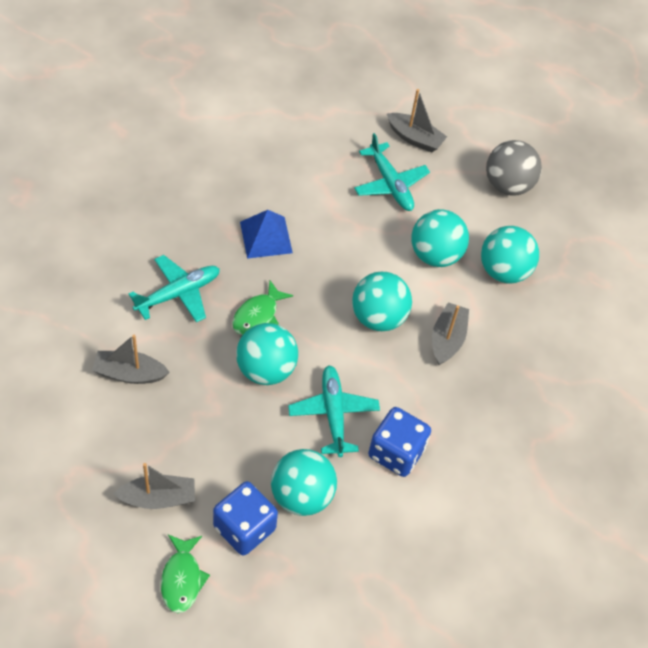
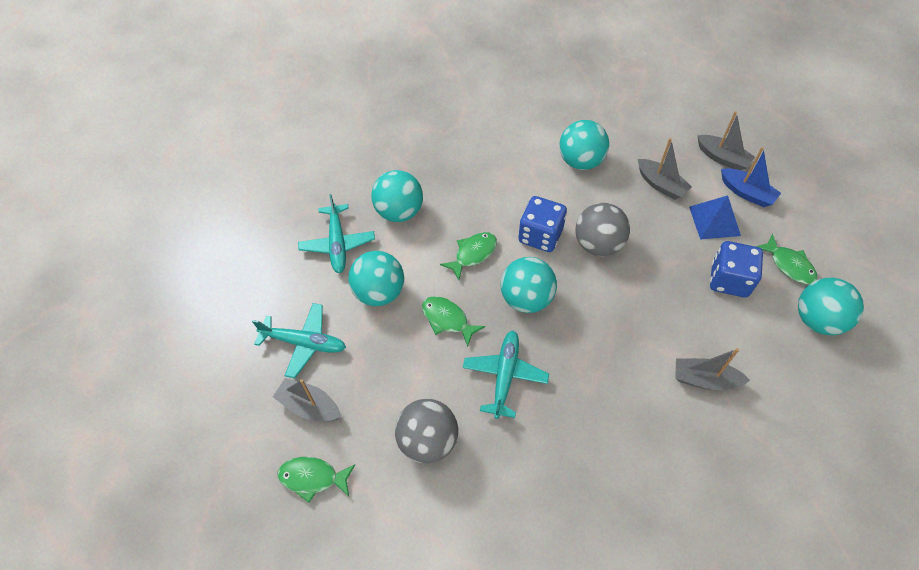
blue boat: 0 -> 1
green fish: 2 -> 4
grey ball: 1 -> 2

